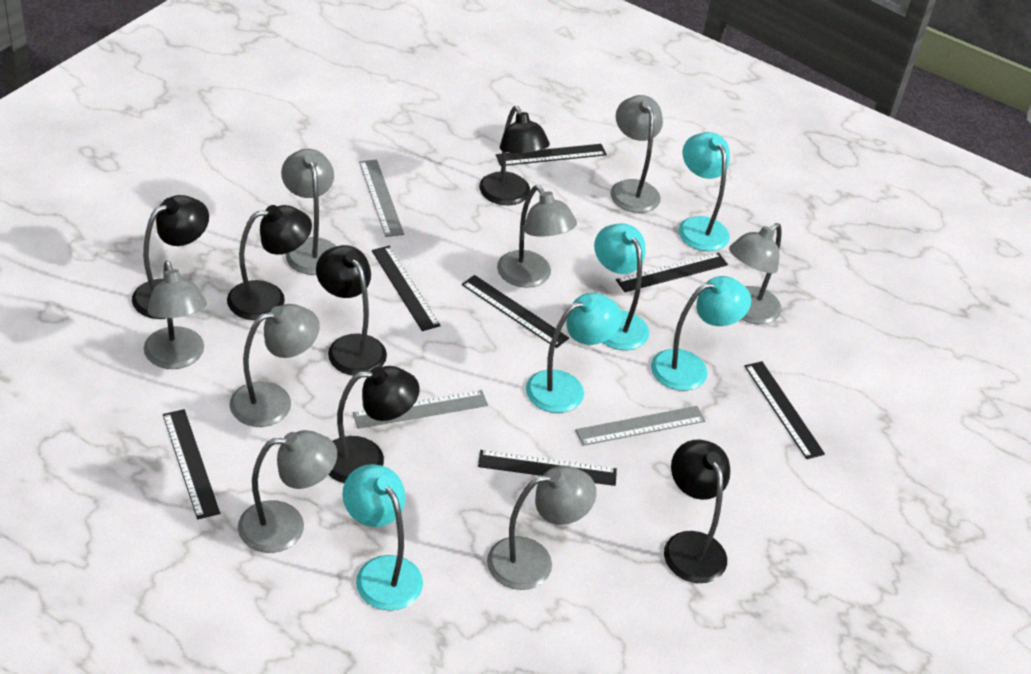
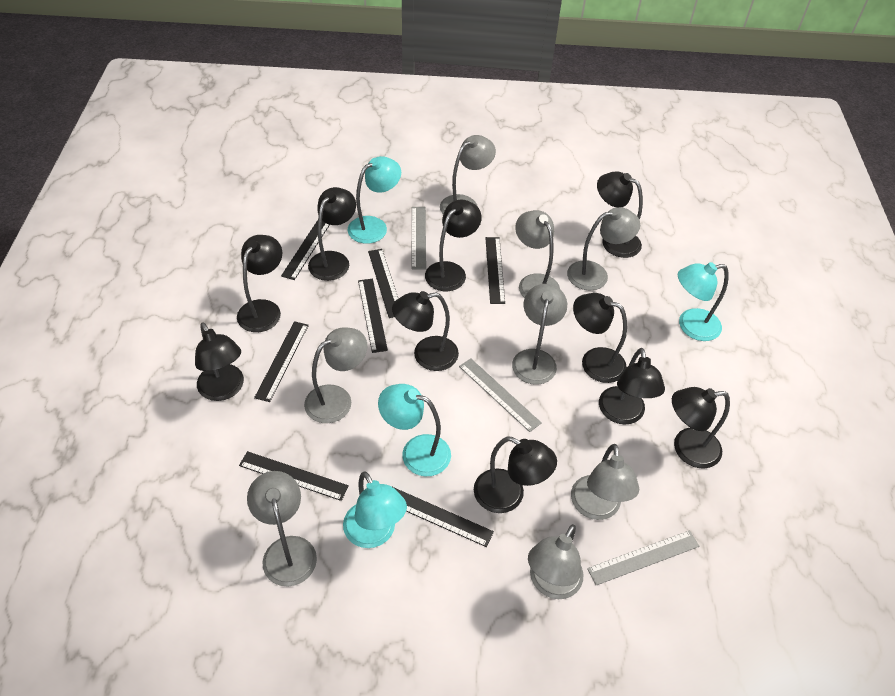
black lamp: 6 -> 10
turquoise lamp: 5 -> 4

